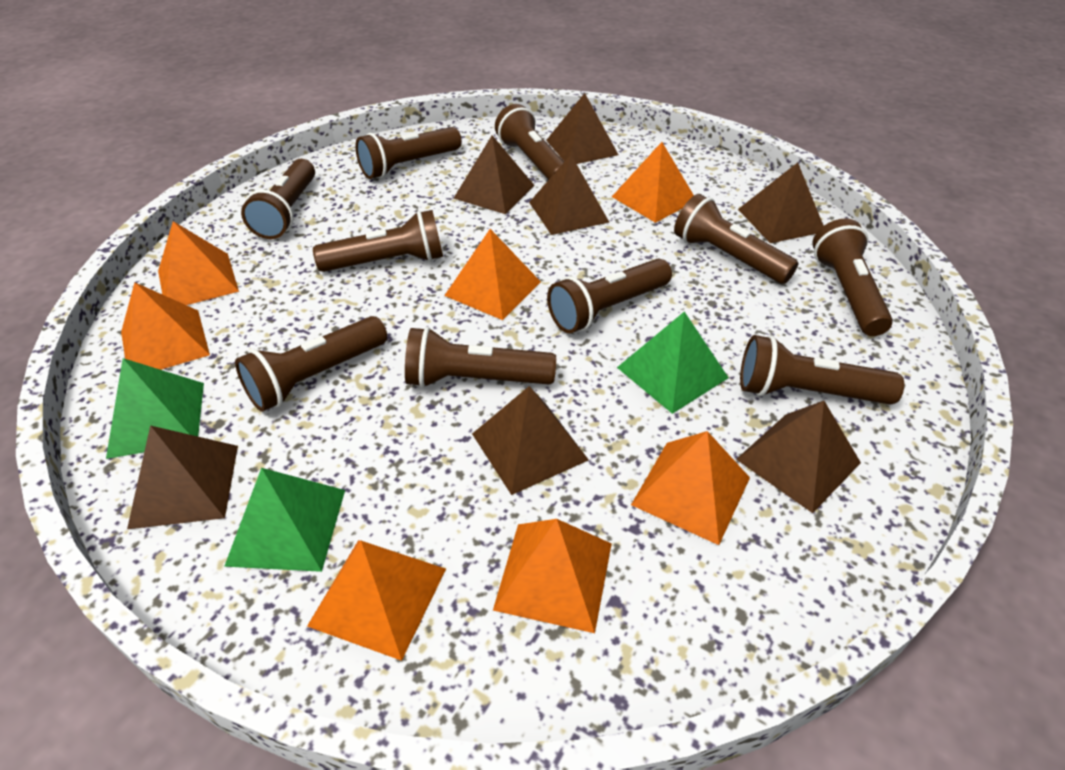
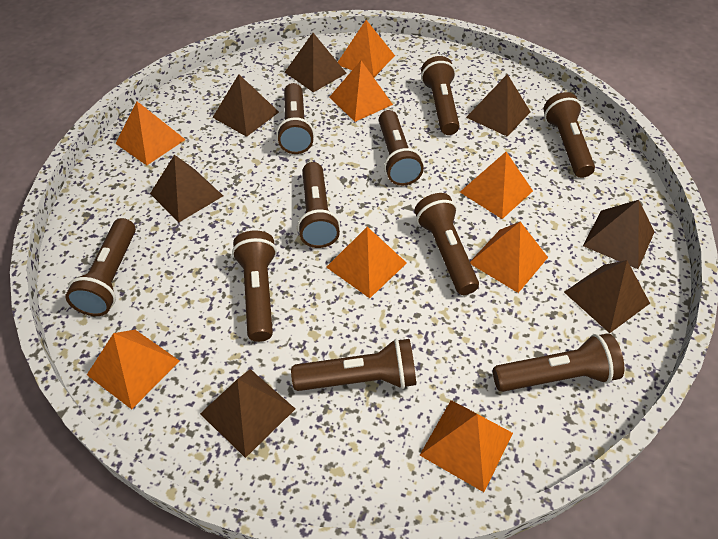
green pyramid: 3 -> 0
orange pyramid: 7 -> 8

